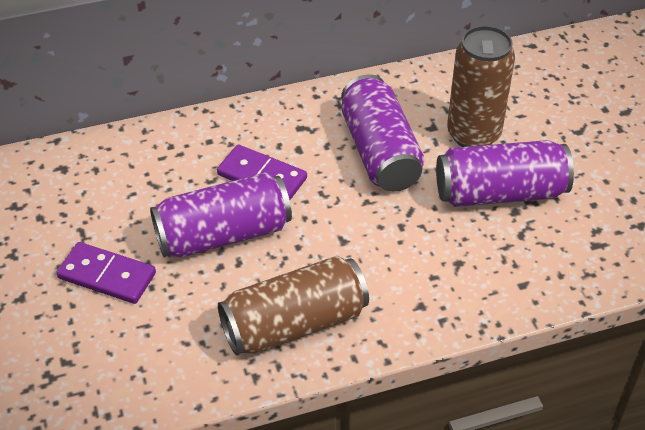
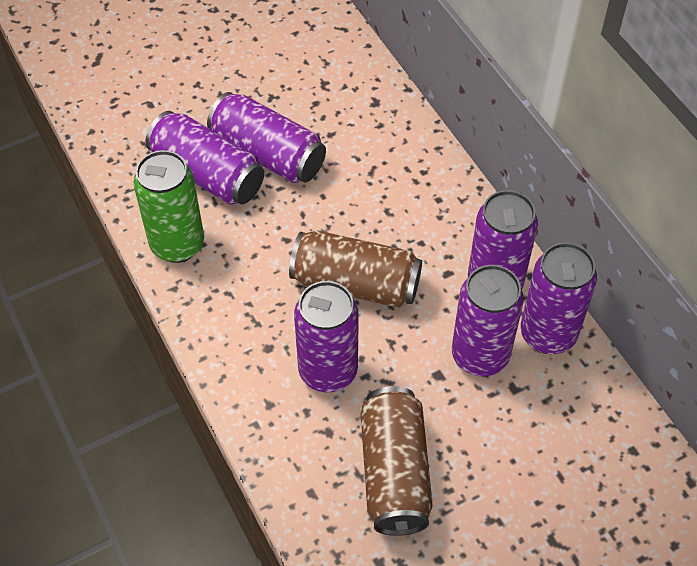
green can: 0 -> 1
purple can: 3 -> 6
purple domino: 2 -> 0

